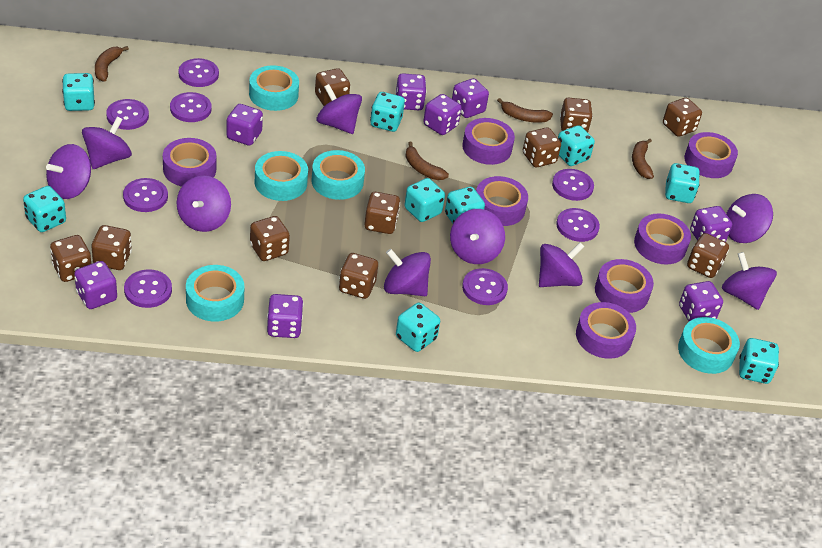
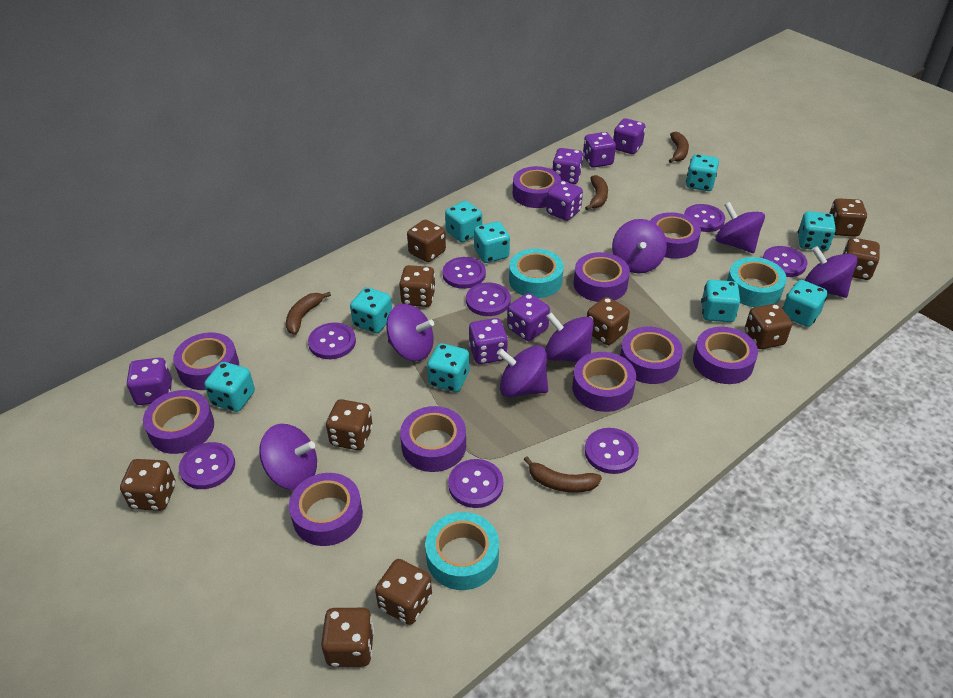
purple dice: 8 -> 7
purple spinning top: 9 -> 7
purple tape: 7 -> 10
turquoise tape: 5 -> 3

